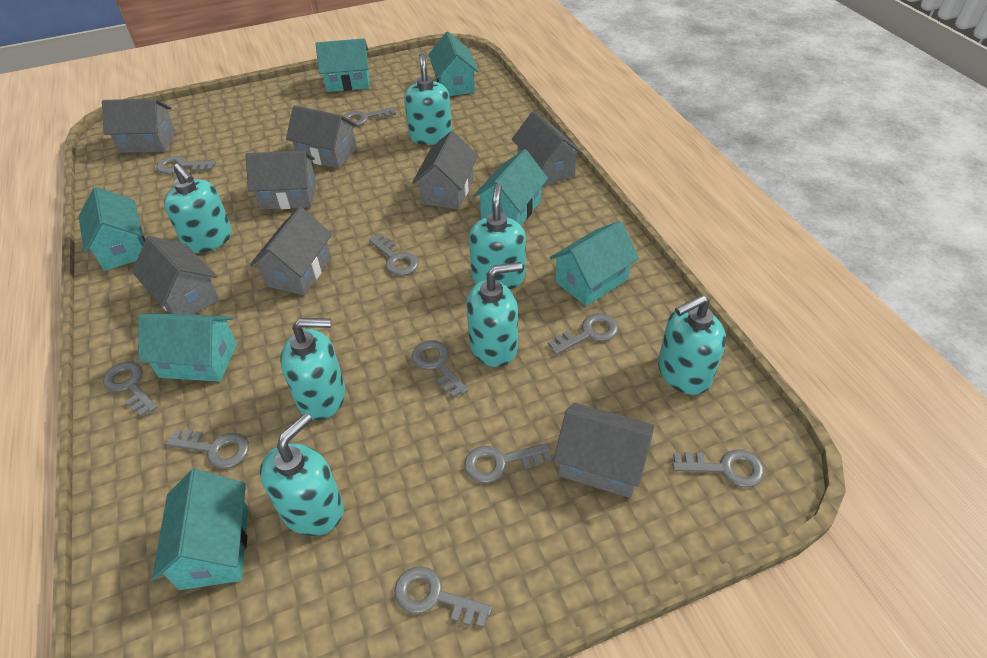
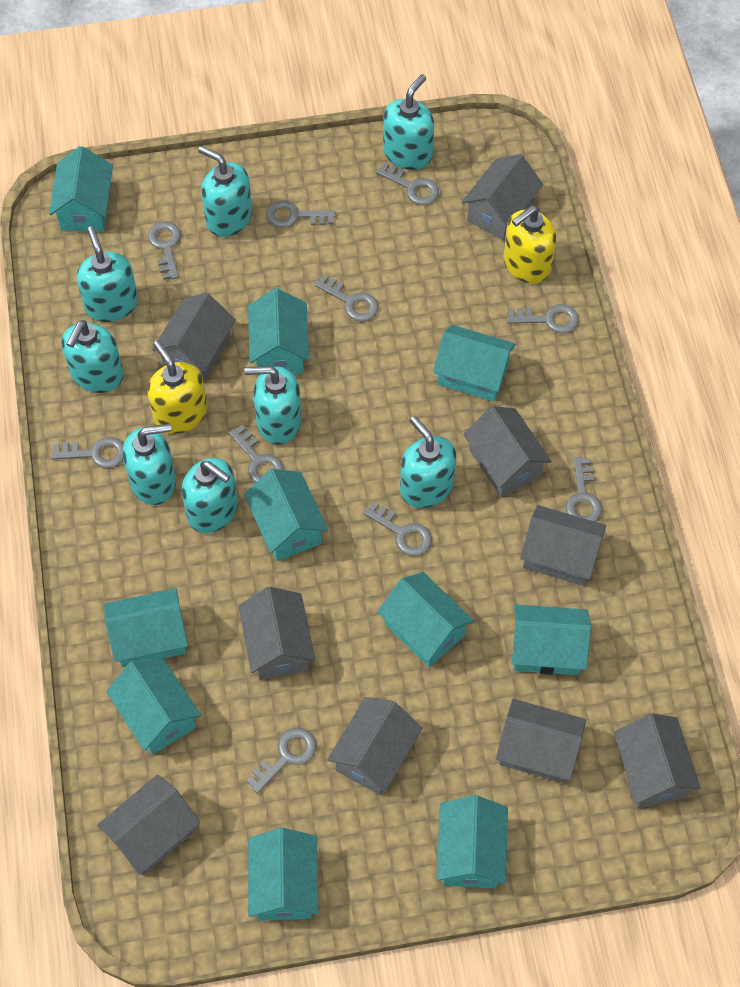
grey house: 8 -> 9
turquoise house: 7 -> 10
turquoise soap dispenser: 7 -> 8
yellow soap dispenser: 0 -> 2

